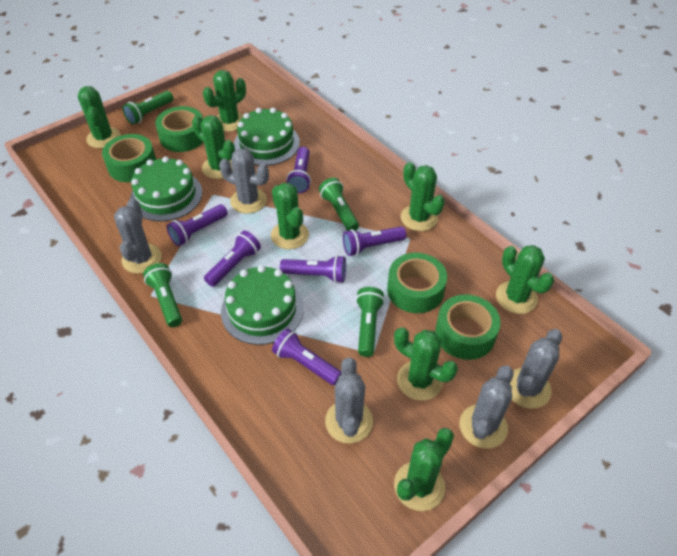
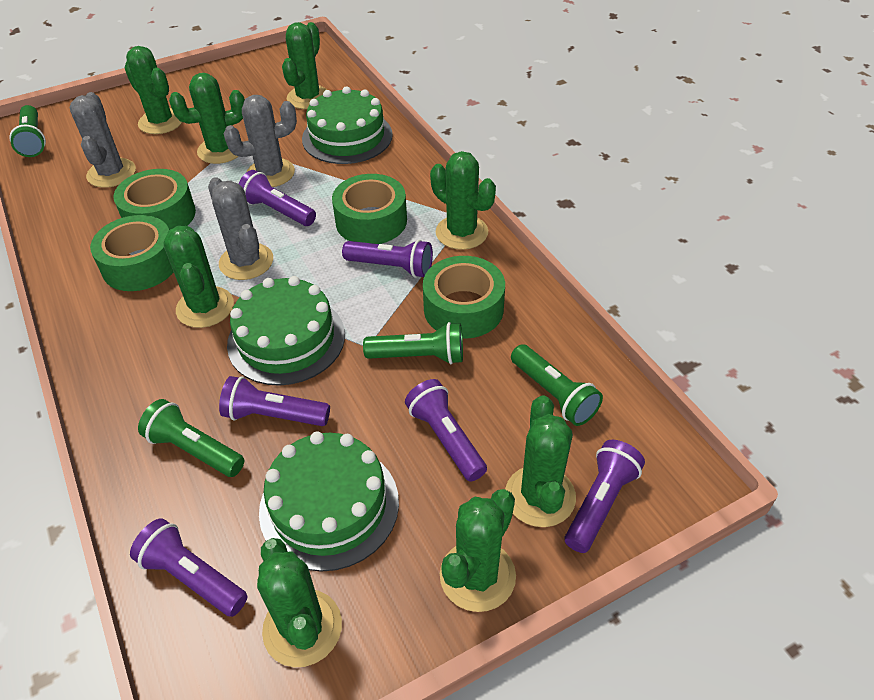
grey cactus: 5 -> 3

